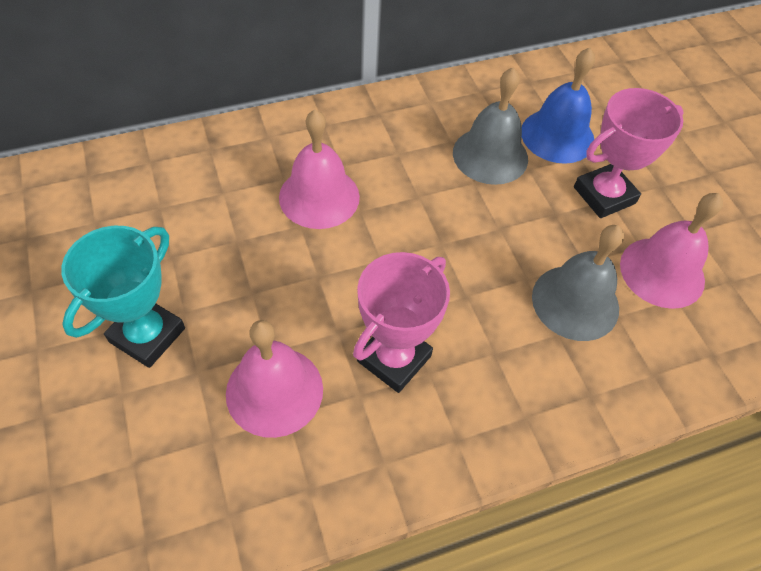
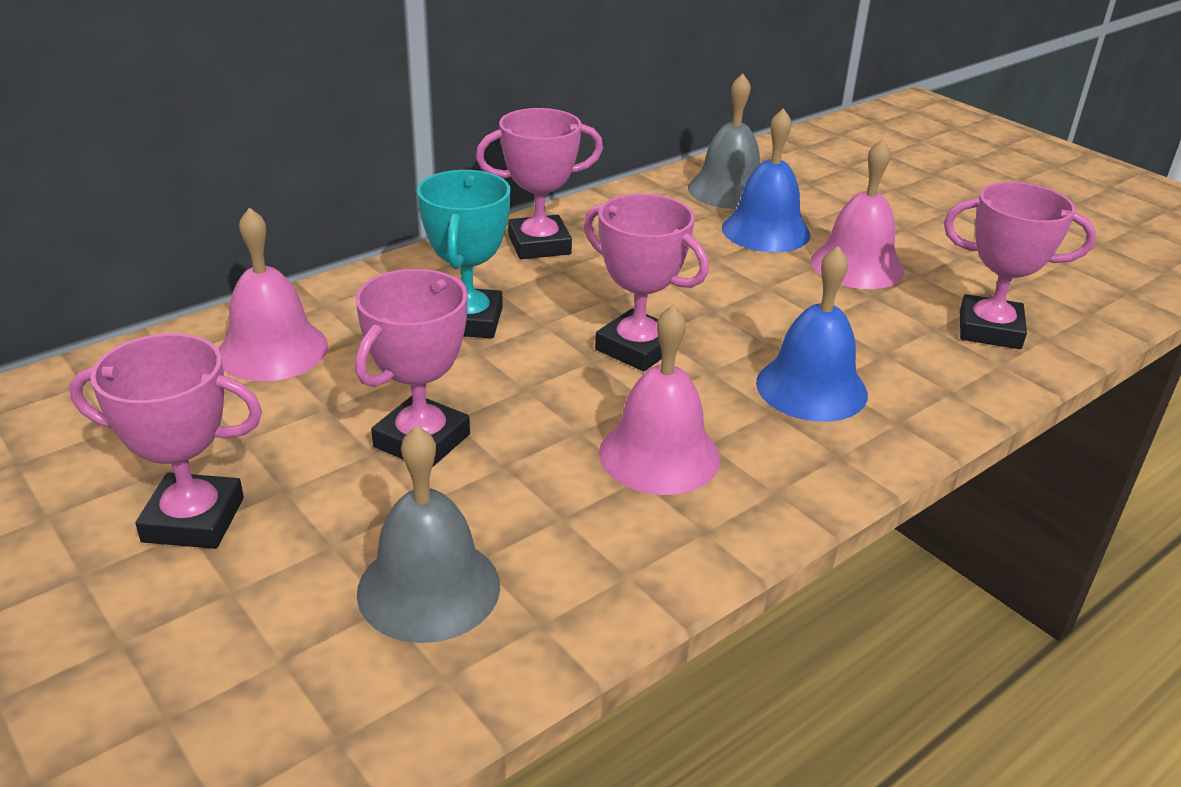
blue bell: 1 -> 2
pink trophy: 2 -> 5

